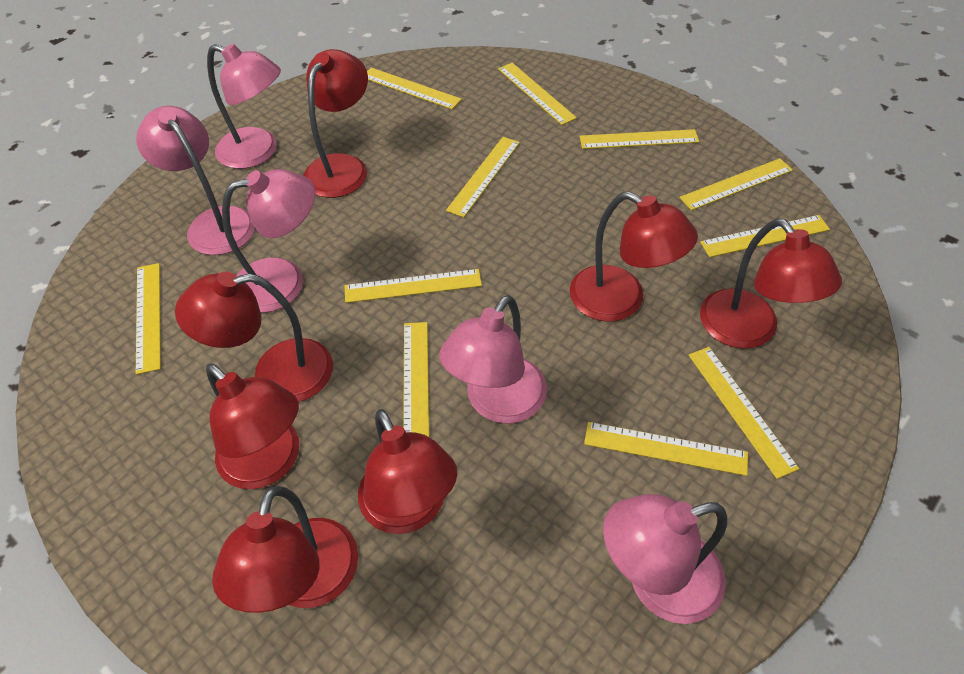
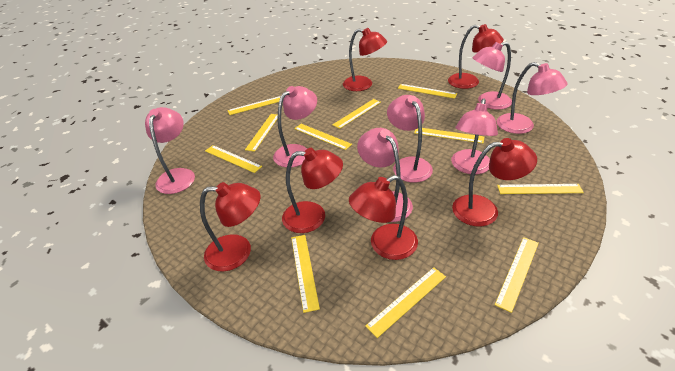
pink lamp: 5 -> 7
red lamp: 7 -> 6

